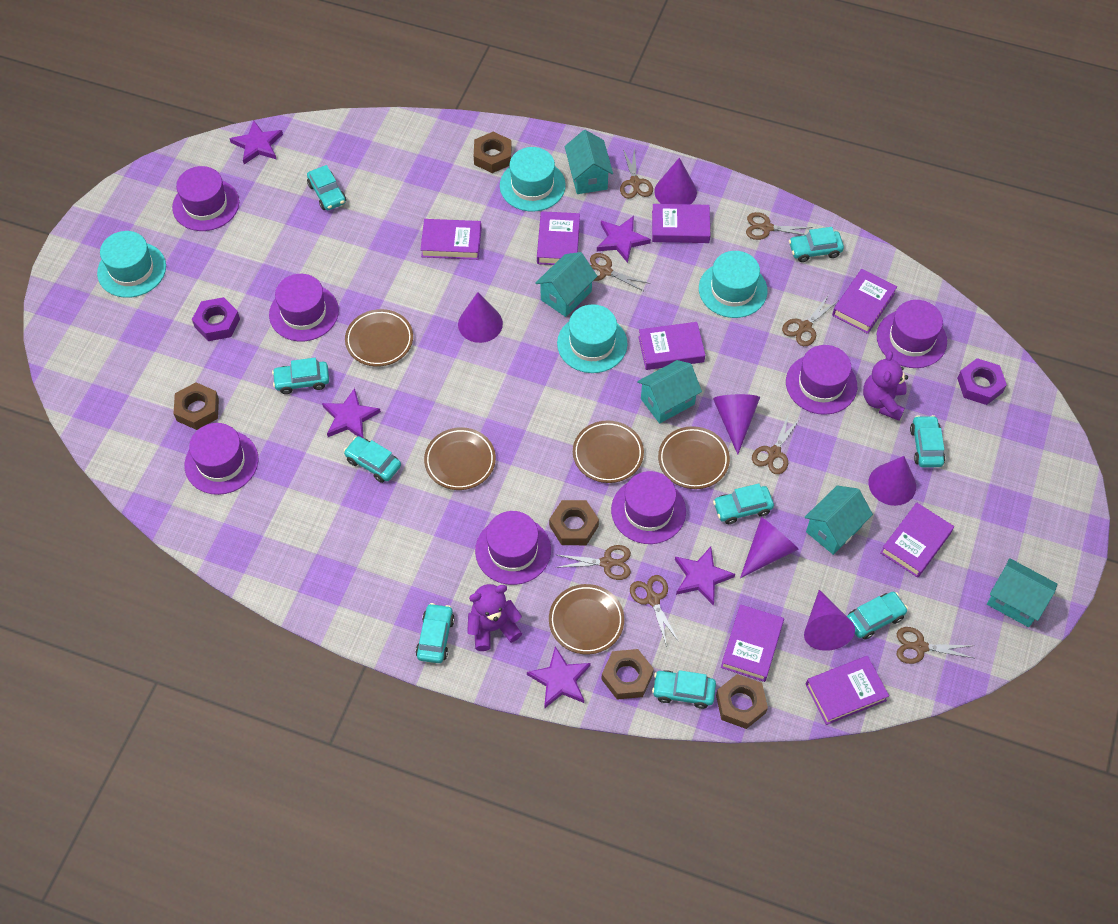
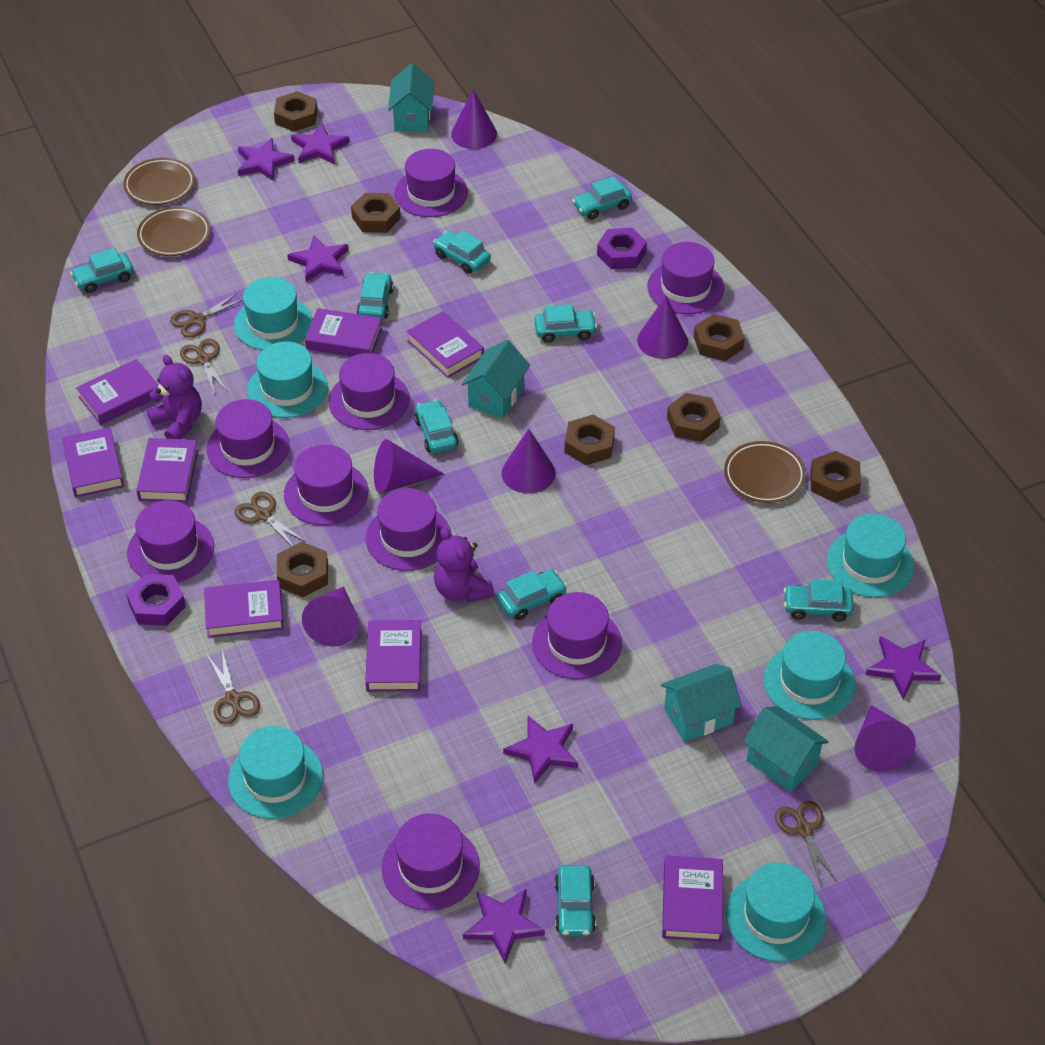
brown nut: 5 -> 7
brown plate: 5 -> 3
brown scissors: 8 -> 5
purple hat: 7 -> 9
purple star: 5 -> 6
turquoise hat: 4 -> 6
turquoise house: 5 -> 4

